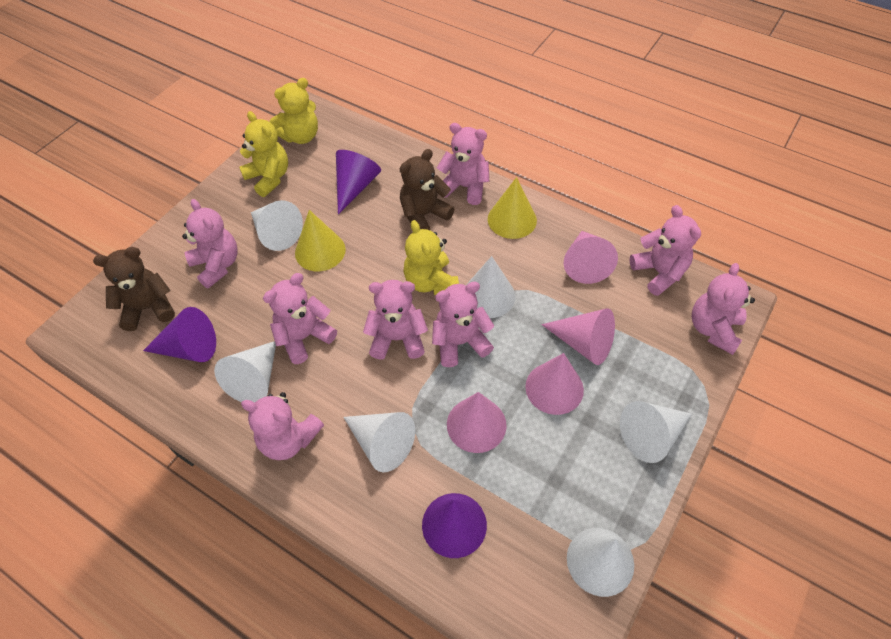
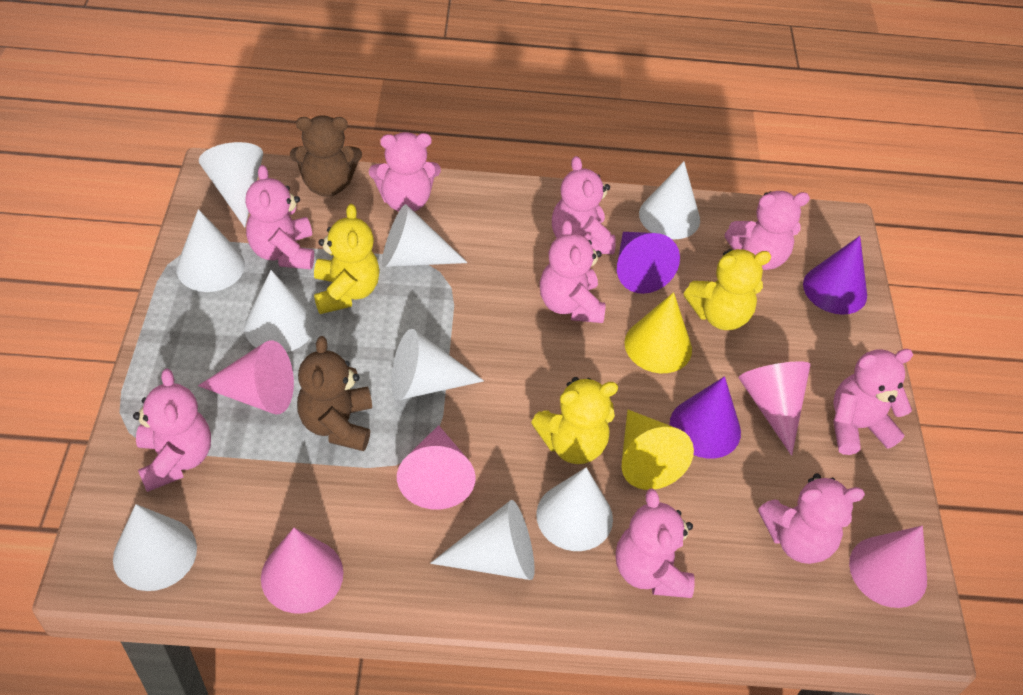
pink cone: 4 -> 5
pink teddy bear: 8 -> 9
white cone: 6 -> 9

